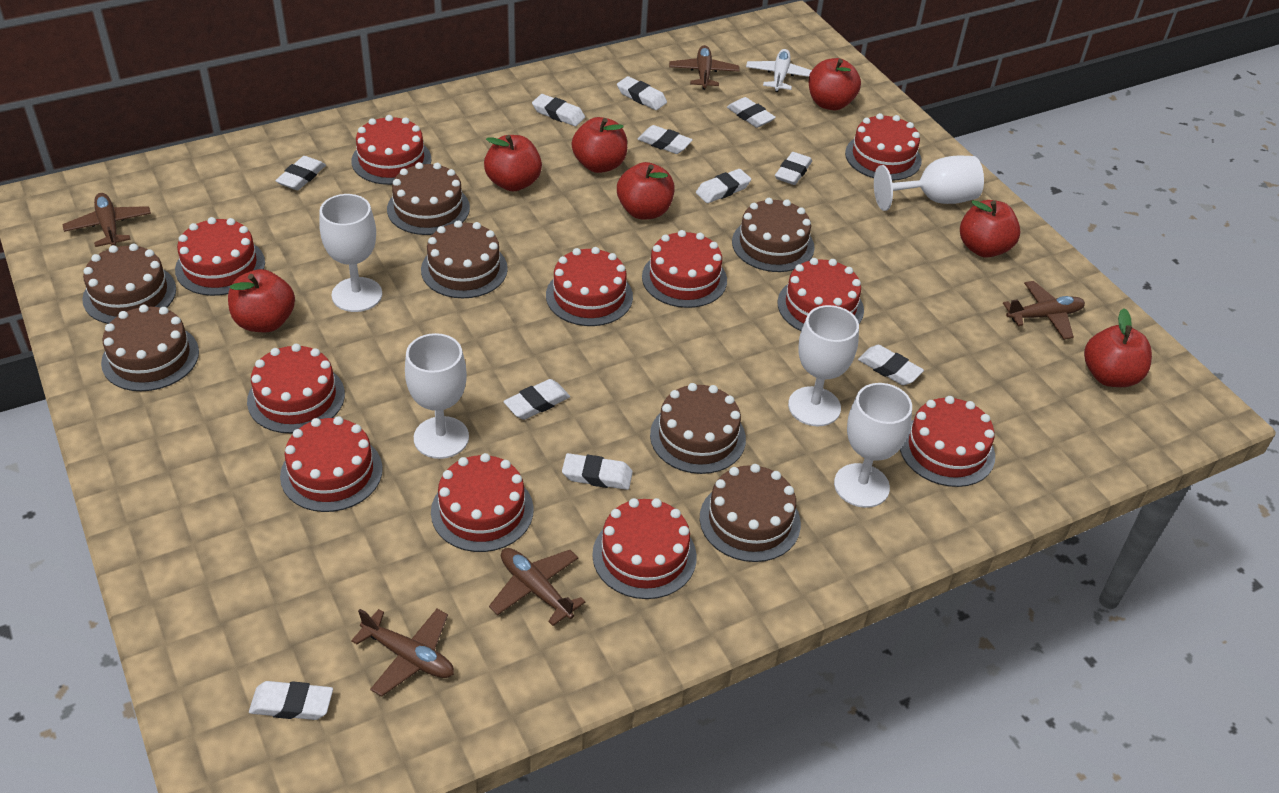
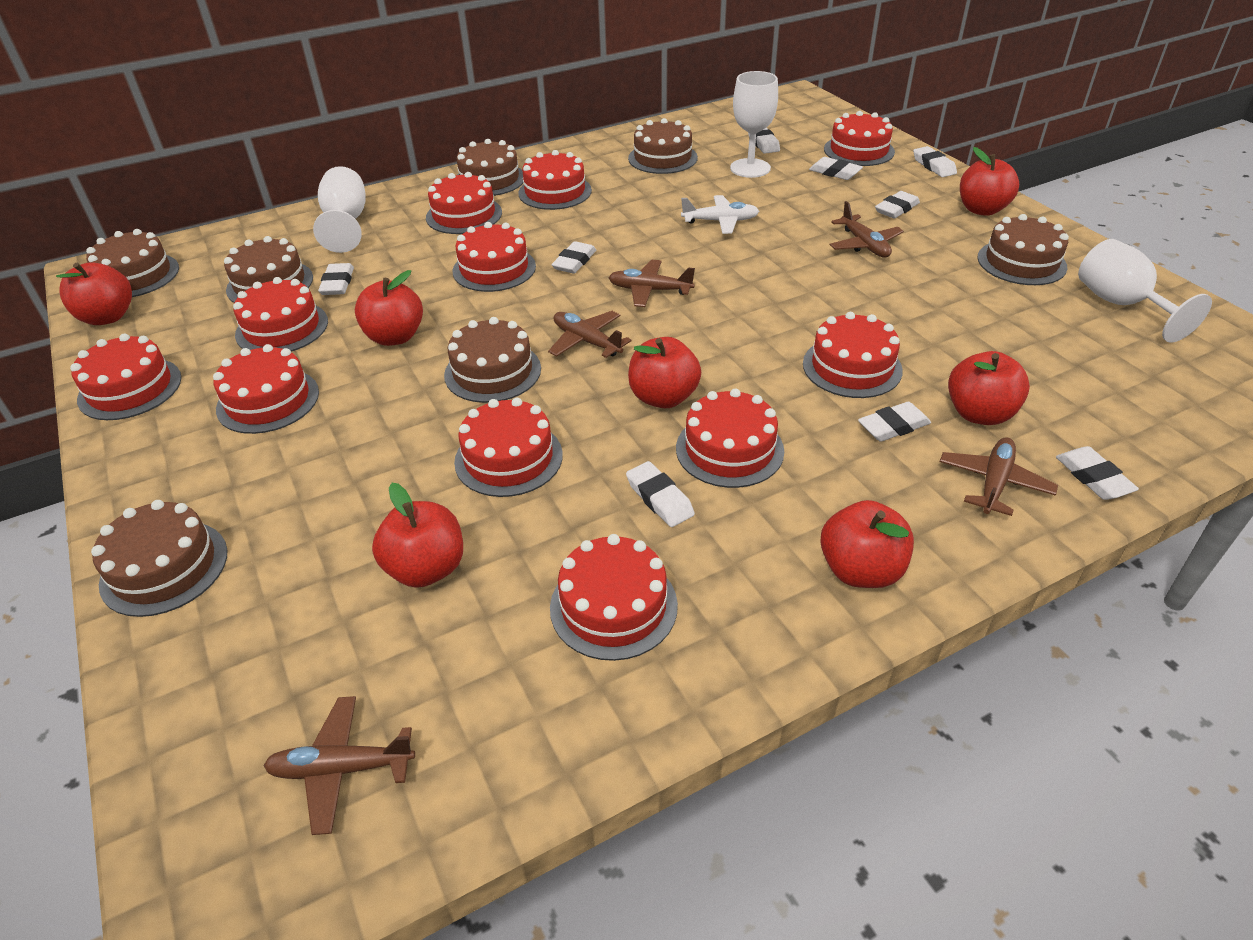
white eraser: 11 -> 9
white goblet: 5 -> 3

